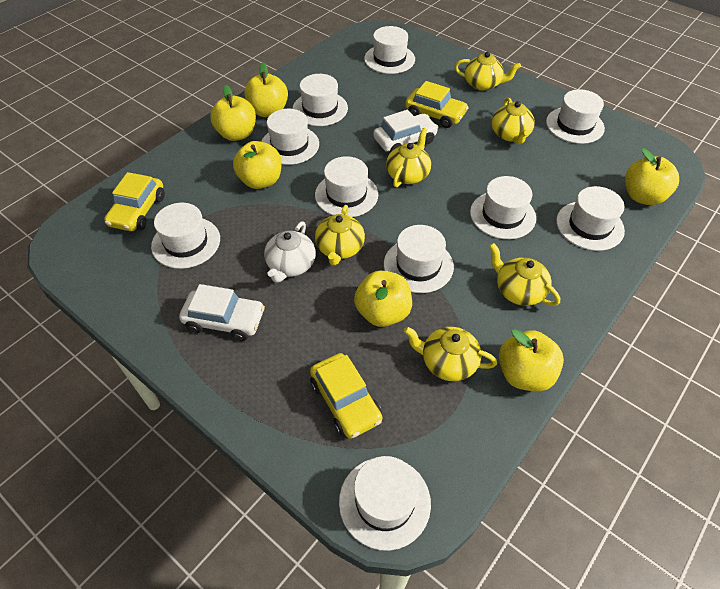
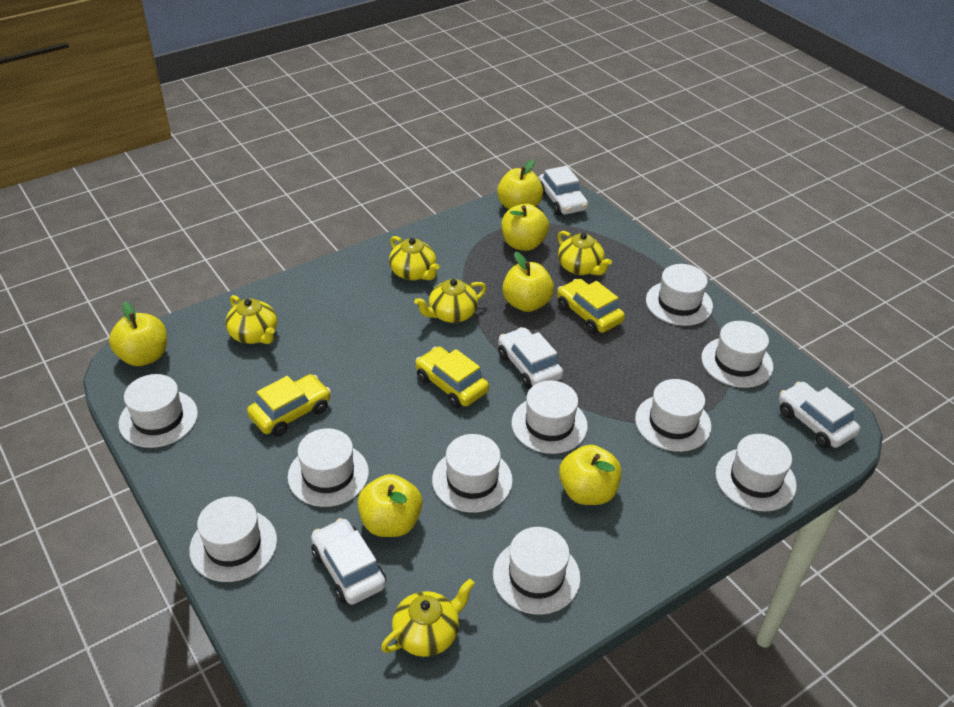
white car: 2 -> 4
white teapot: 1 -> 0
yellow teapot: 6 -> 5

